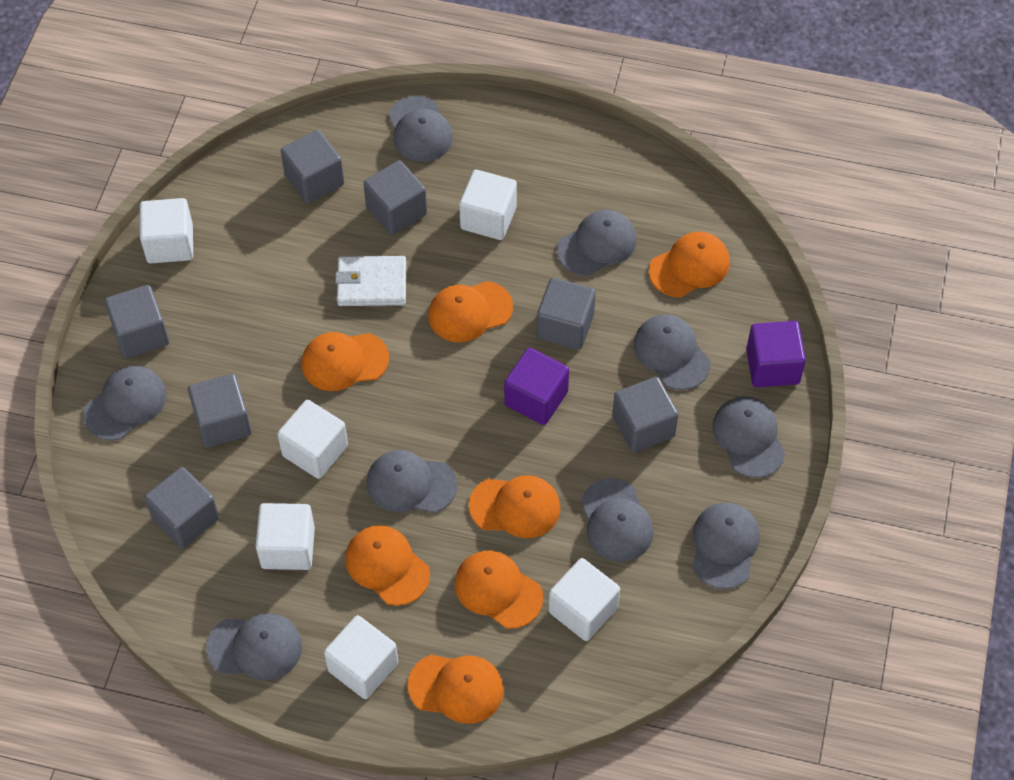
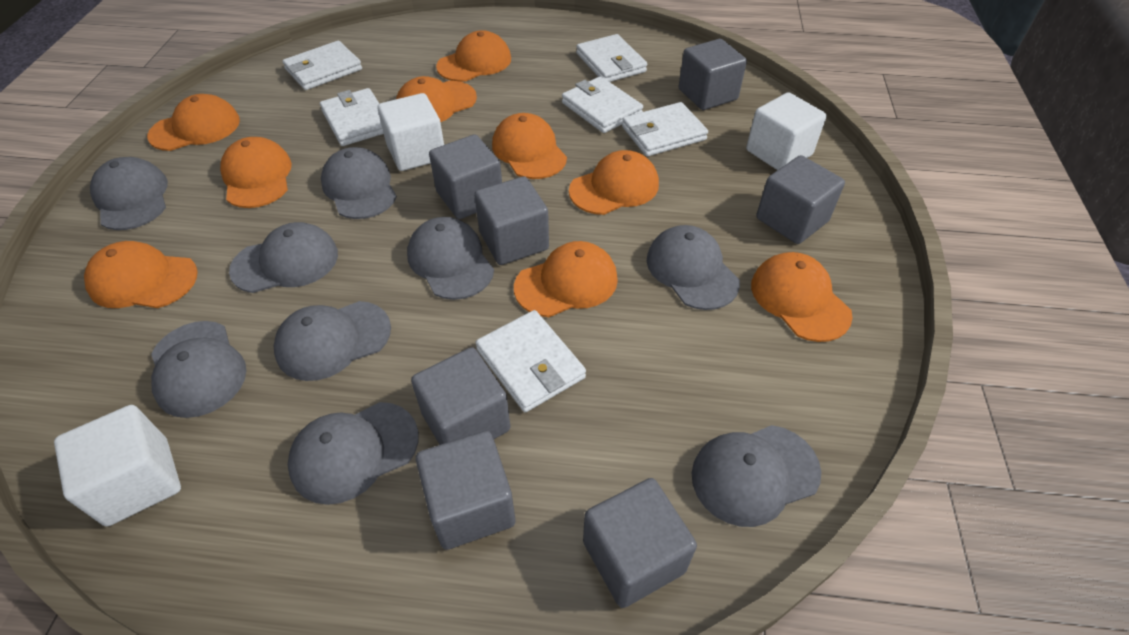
orange cap: 7 -> 9
purple cube: 2 -> 0
white cube: 6 -> 3
white wallet: 1 -> 6

